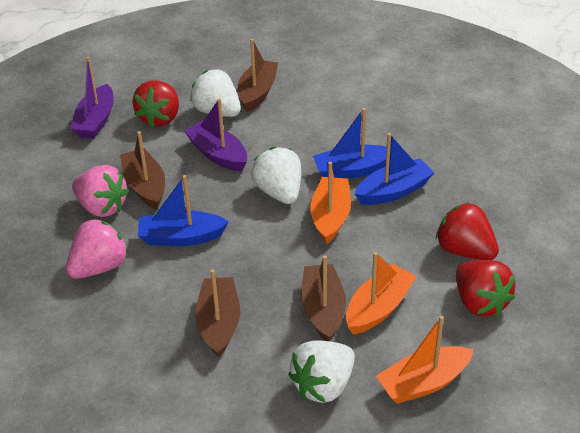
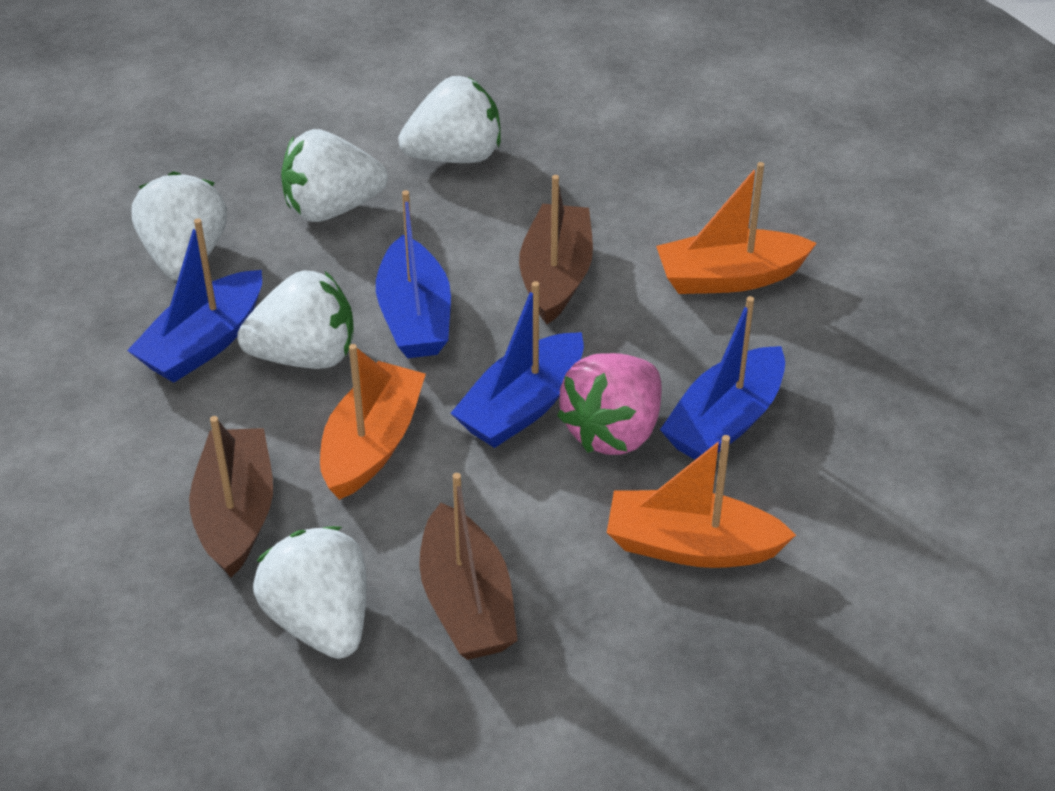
blue boat: 3 -> 4
brown boat: 4 -> 3
pink strawberry: 2 -> 1
purple boat: 2 -> 0
red strawberry: 3 -> 0
white strawberry: 3 -> 5

